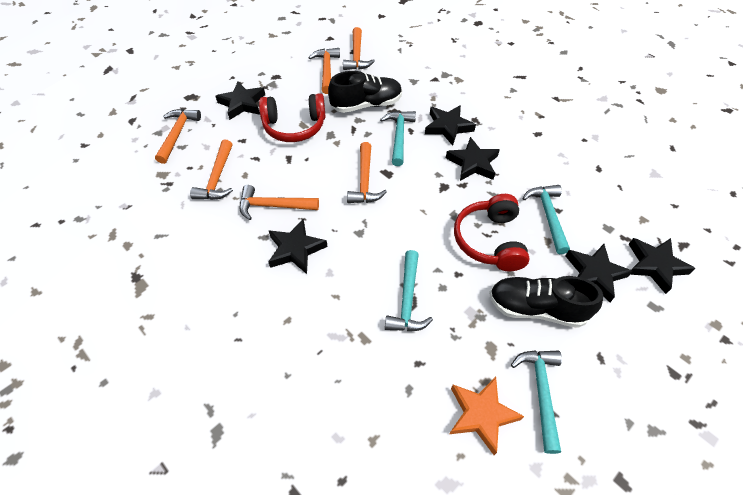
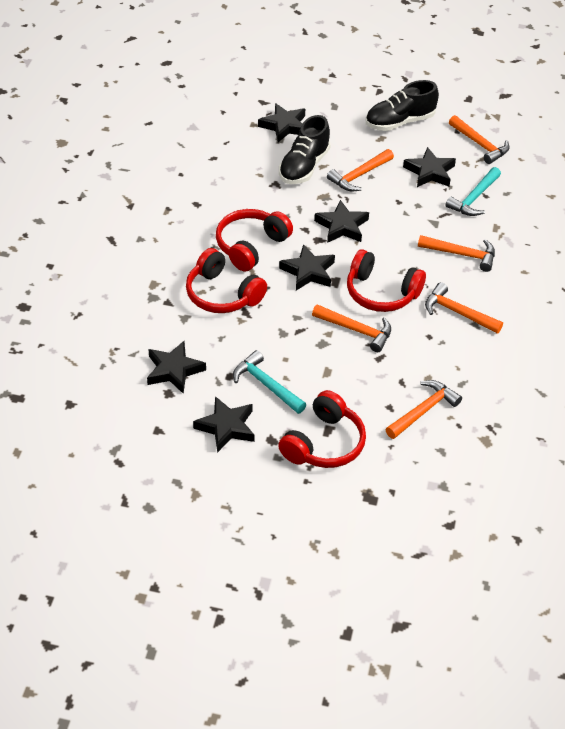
orange star: 1 -> 0
red headphones: 2 -> 4
turquoise hammer: 4 -> 2

